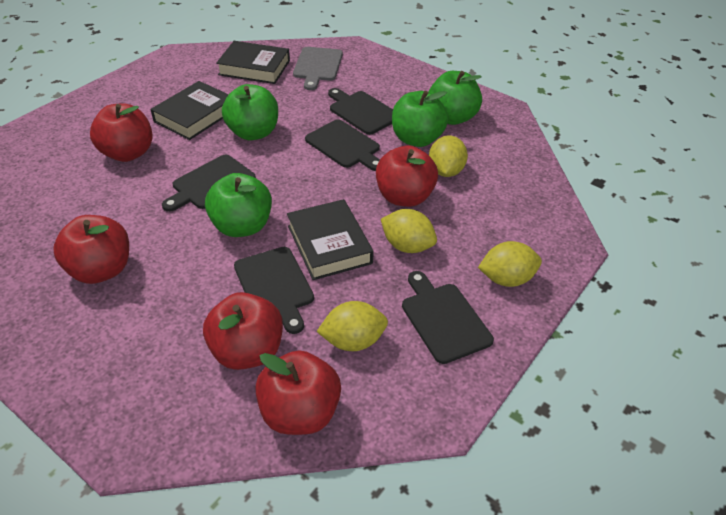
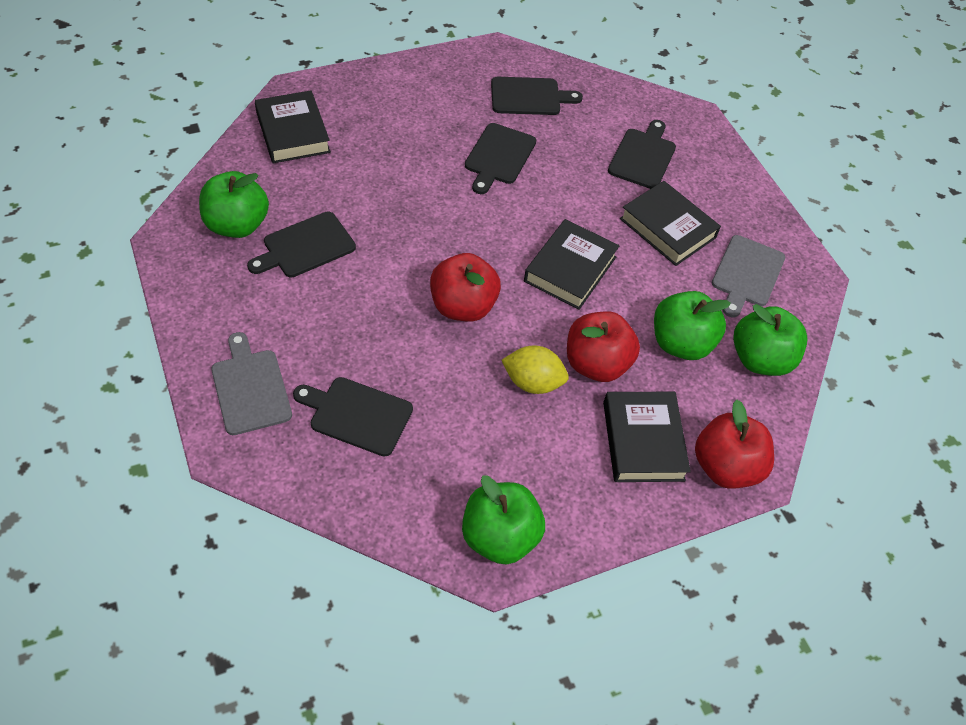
black book: 3 -> 4
grey cutting board: 1 -> 2
red apple: 5 -> 3
yellow lemon: 4 -> 1

